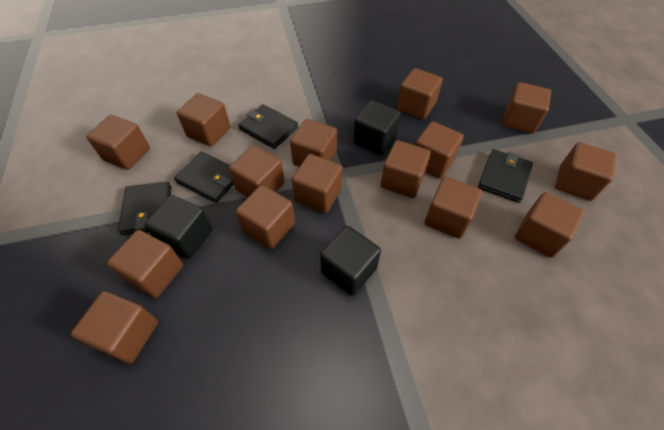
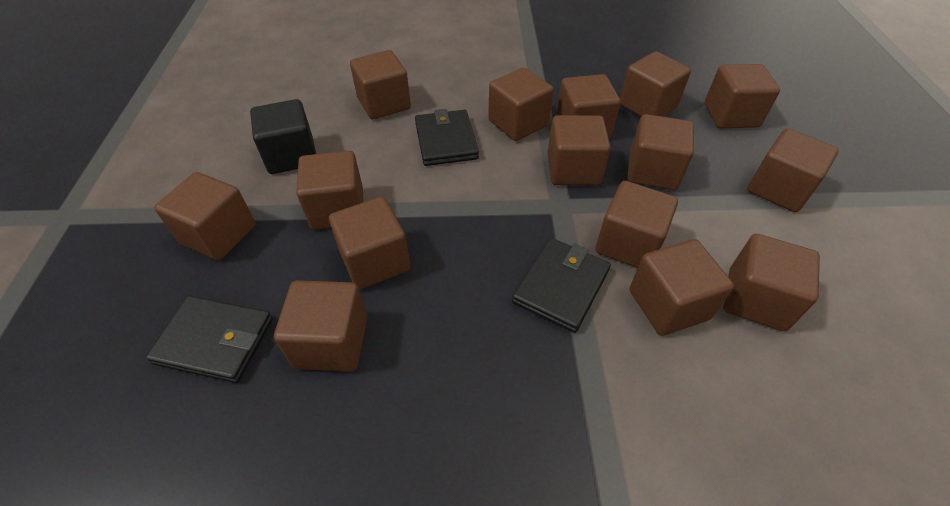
black cube: 3 -> 1
black wallet: 4 -> 3

